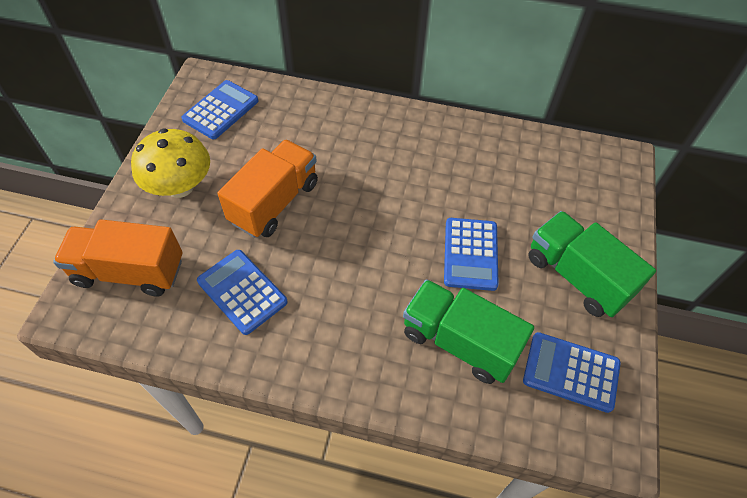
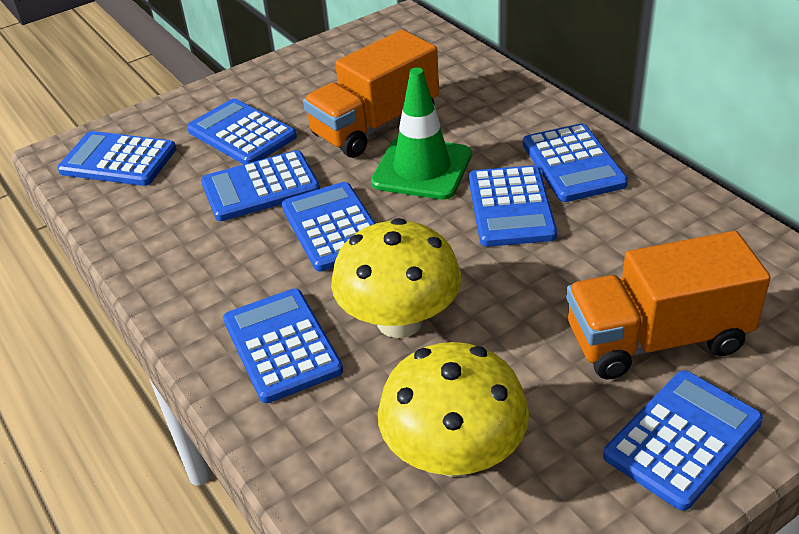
blue calculator: 4 -> 8
green traffic cone: 0 -> 1
green truck: 2 -> 0
yellow mushroom: 1 -> 2

